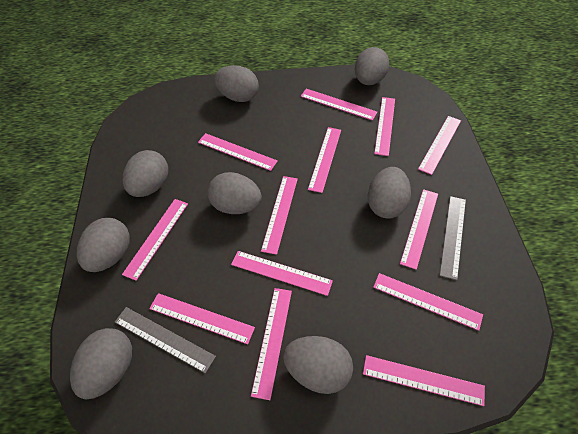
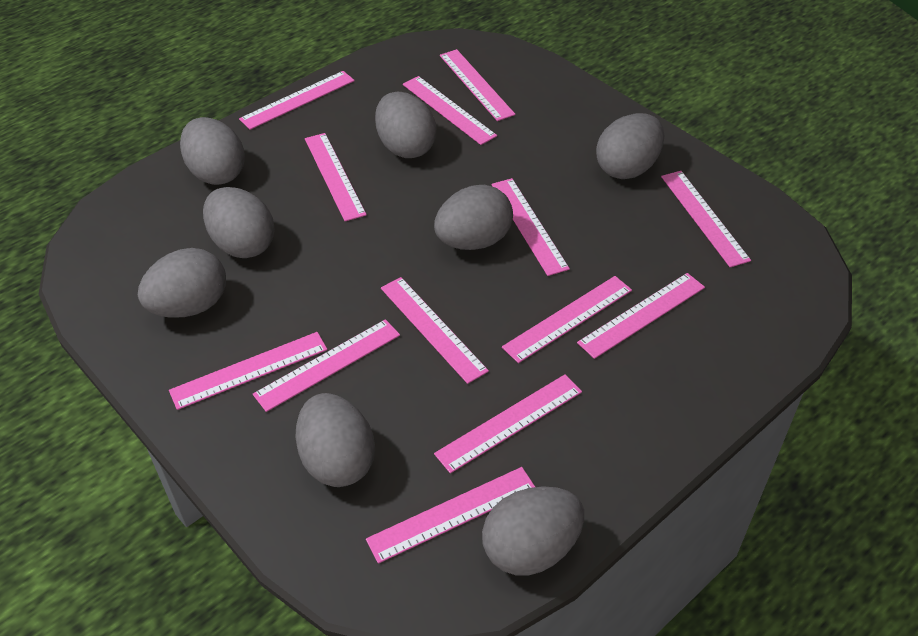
grey ruler: 2 -> 0

